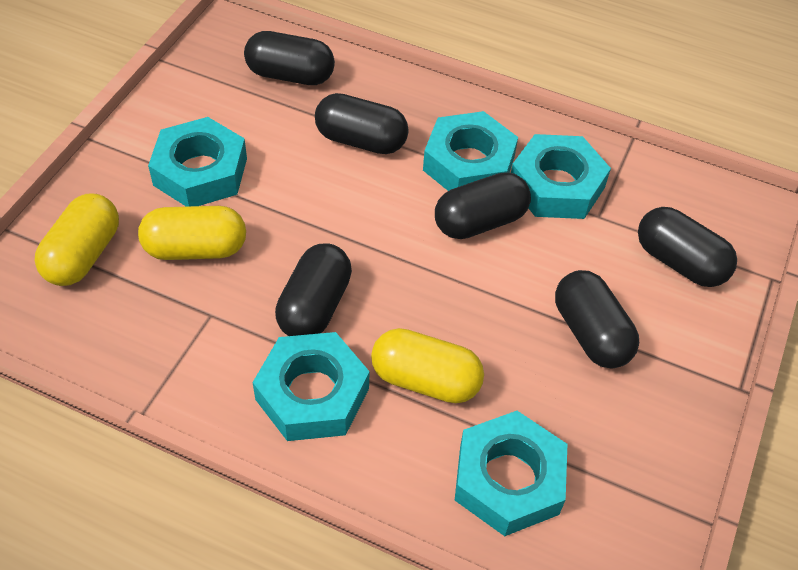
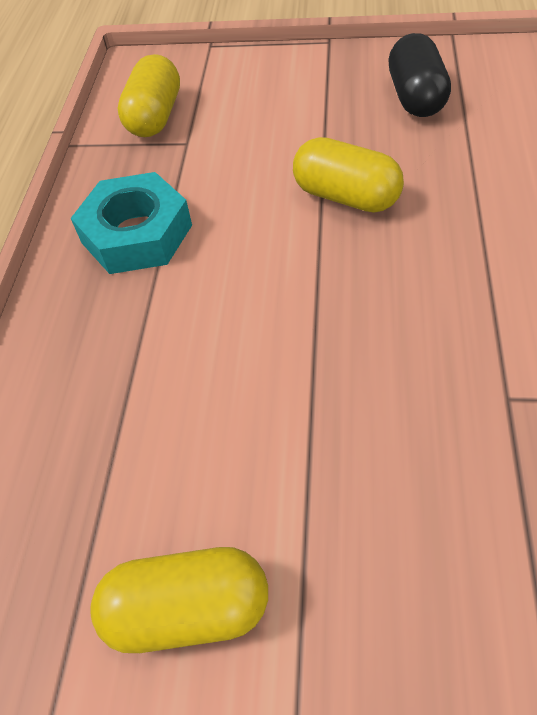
black capsule: 6 -> 1
turquoise nut: 5 -> 1

